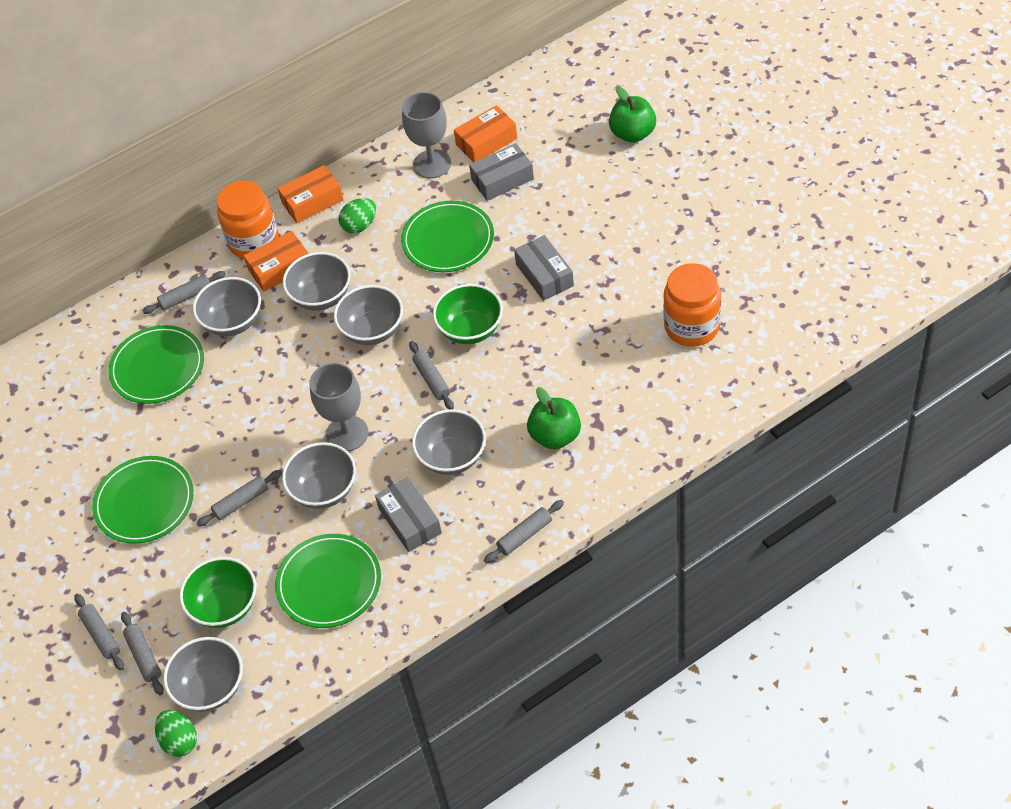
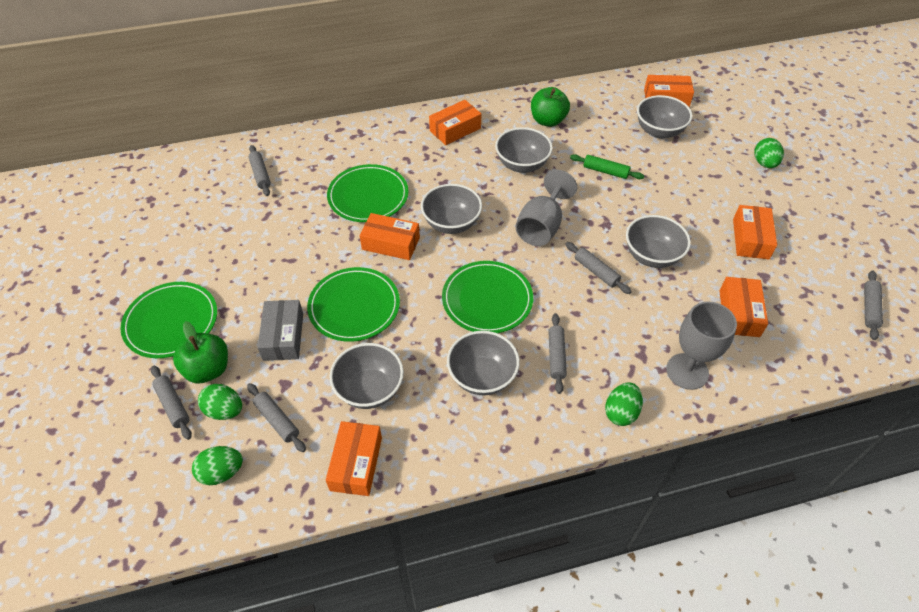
green bowl: 2 -> 0
green egg: 2 -> 4
green rolling pin: 0 -> 1
grey box: 3 -> 1
orange box: 3 -> 6
orange jar: 2 -> 0

